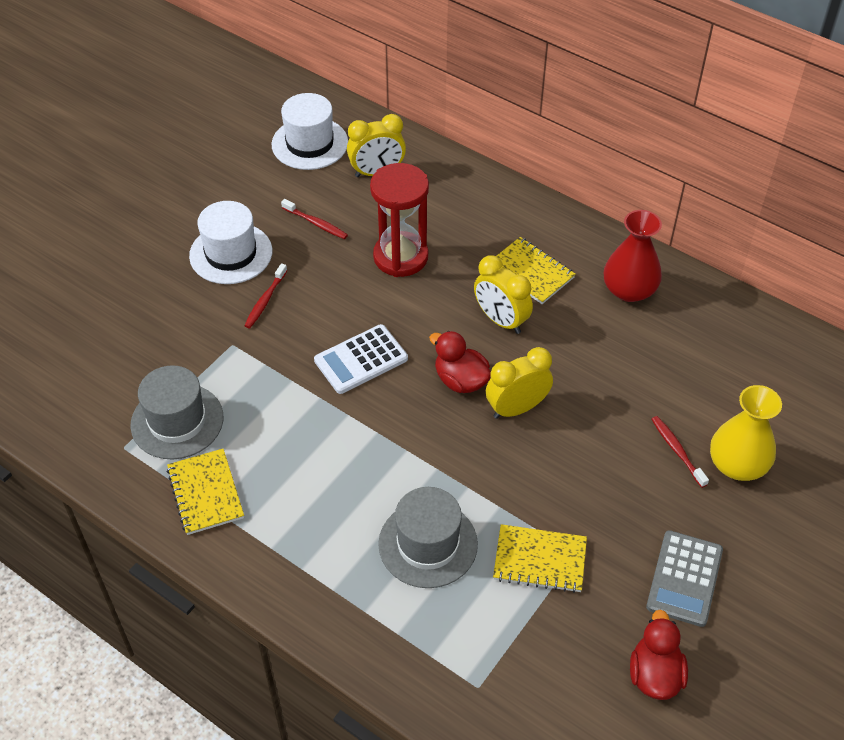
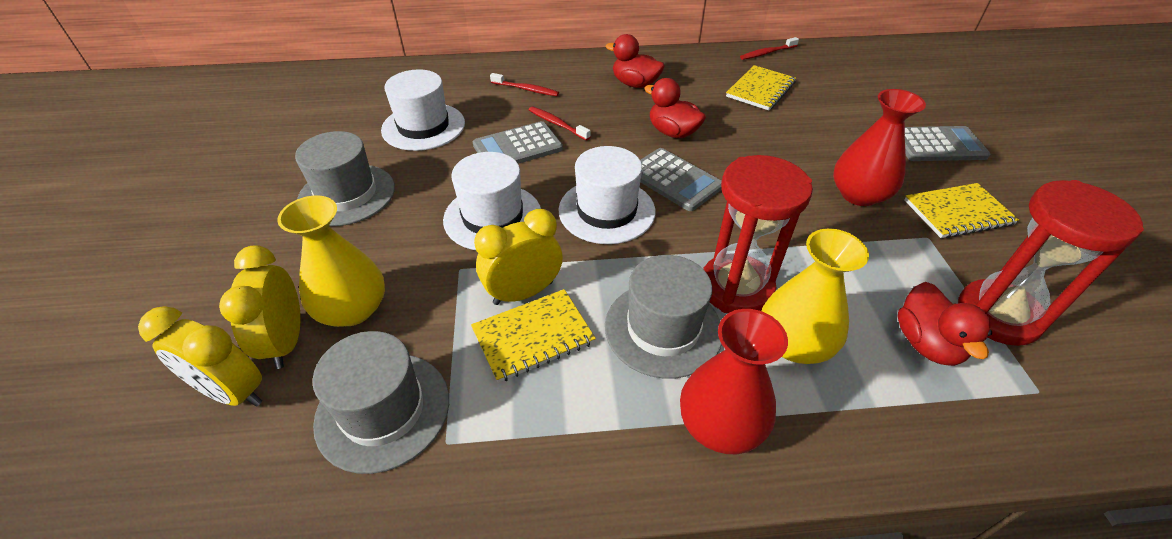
grey calculator: 1 -> 3
grey hat: 2 -> 3
red duck: 2 -> 3
red hourglass: 1 -> 2
red vase: 1 -> 2
white calculator: 1 -> 0
white hat: 2 -> 3
yellow vase: 1 -> 2

